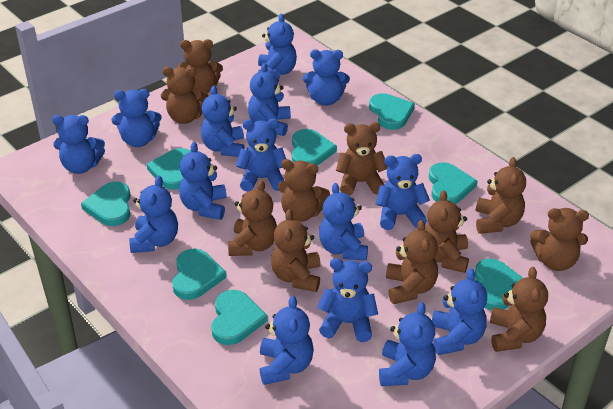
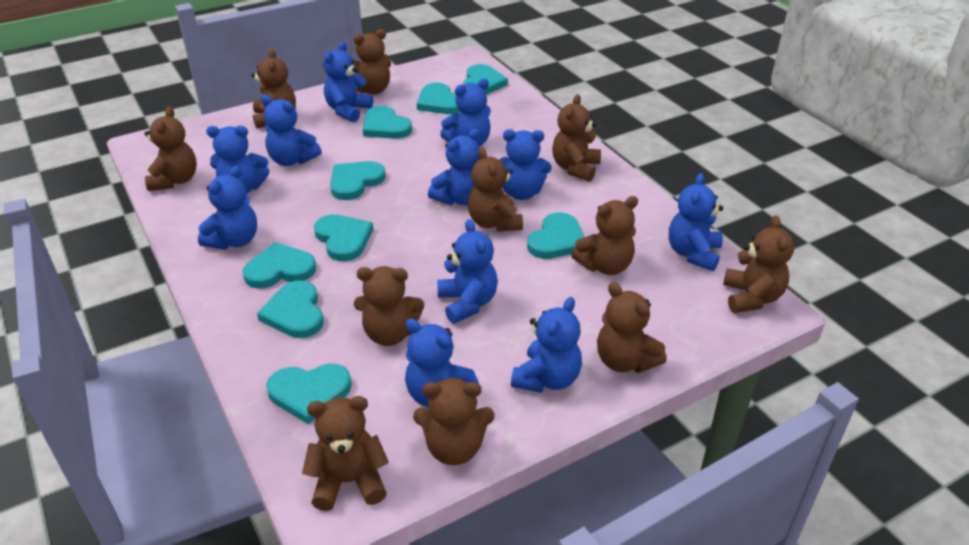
blue teddy bear: 15 -> 11
turquoise heart: 8 -> 9

